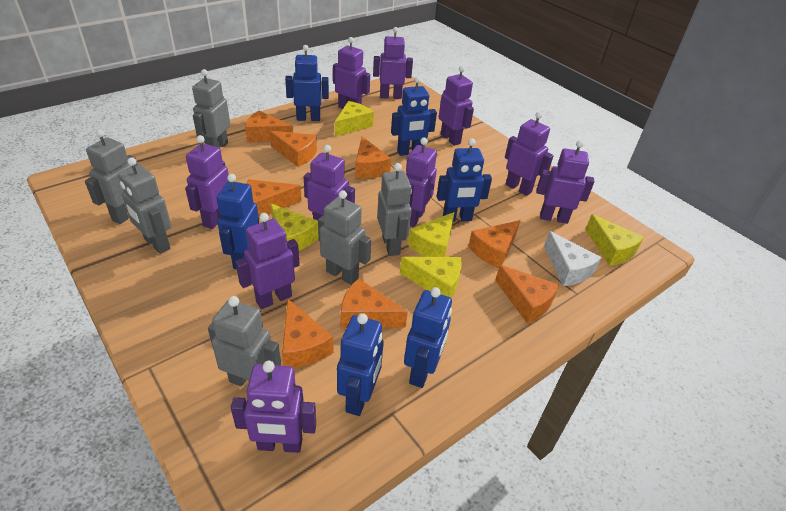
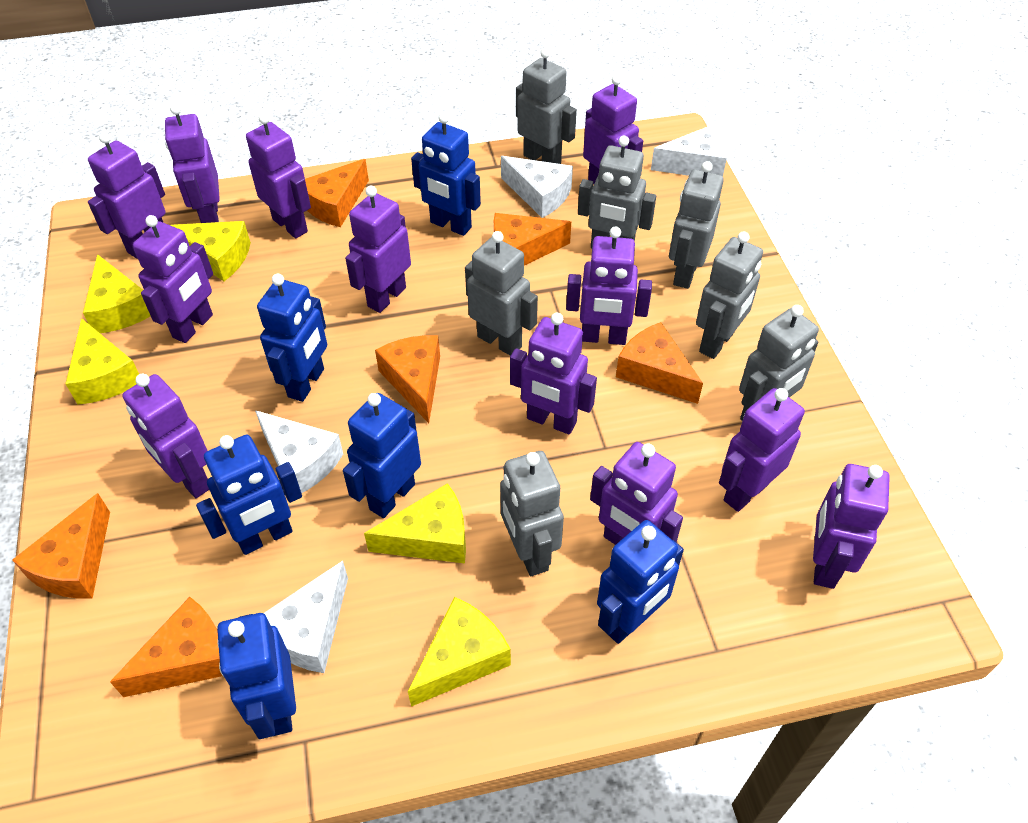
grey robot: 6 -> 7
orange cheese: 8 -> 6
purple robot: 10 -> 12
white cheese: 1 -> 4

